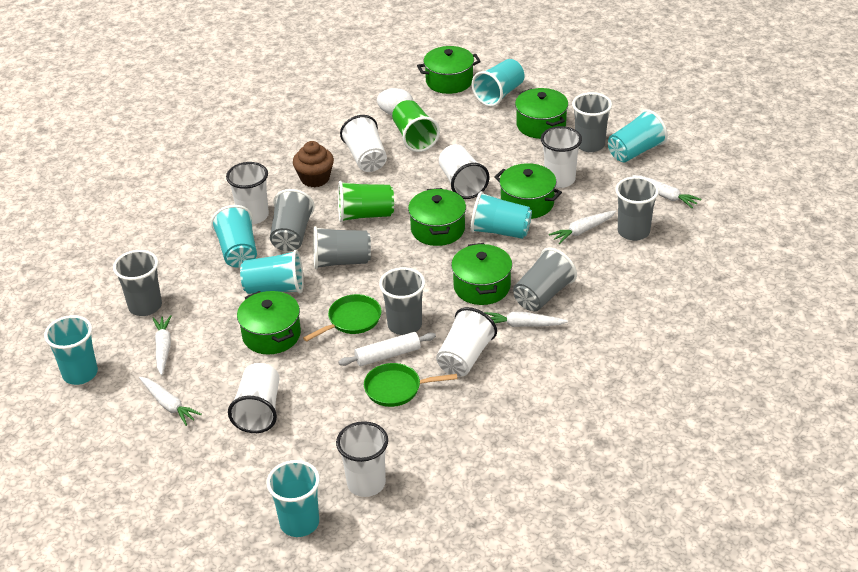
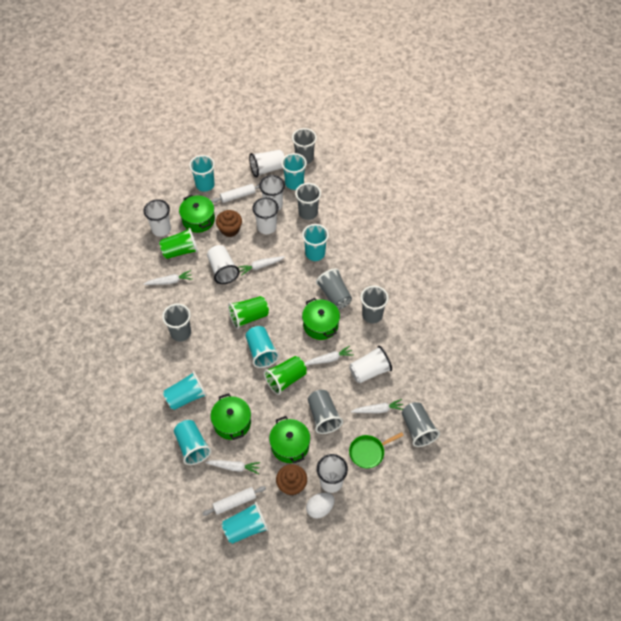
brown cupcake: 1 -> 2
green cup: 2 -> 3
green pan: 2 -> 1
green pot: 6 -> 4
white rolling pin: 1 -> 2

